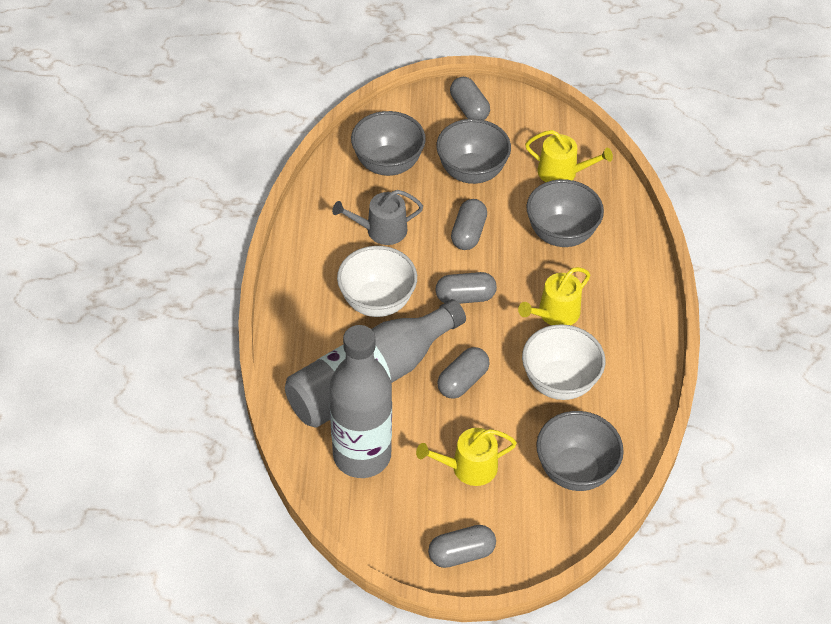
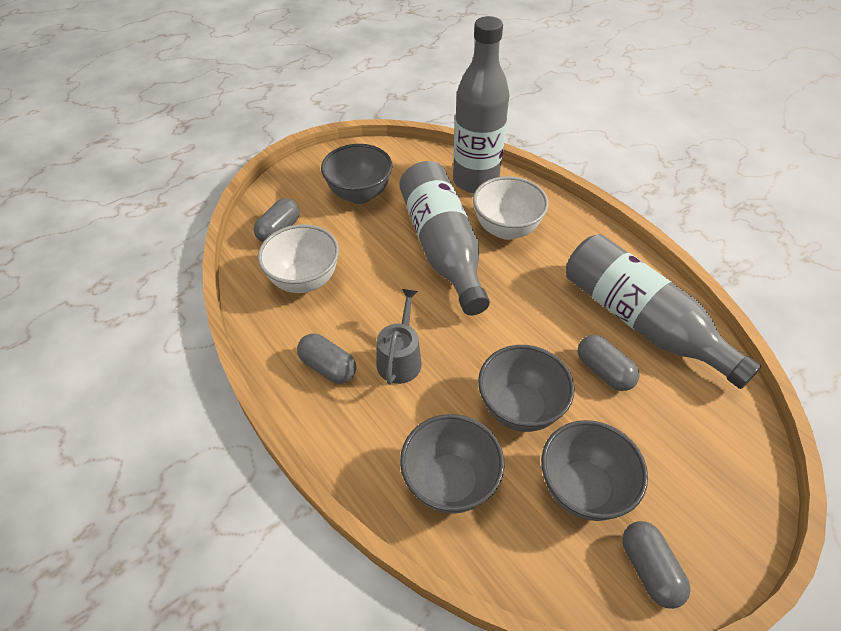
grey bottle: 2 -> 3
grey capsule: 5 -> 4
yellow watering can: 3 -> 0

